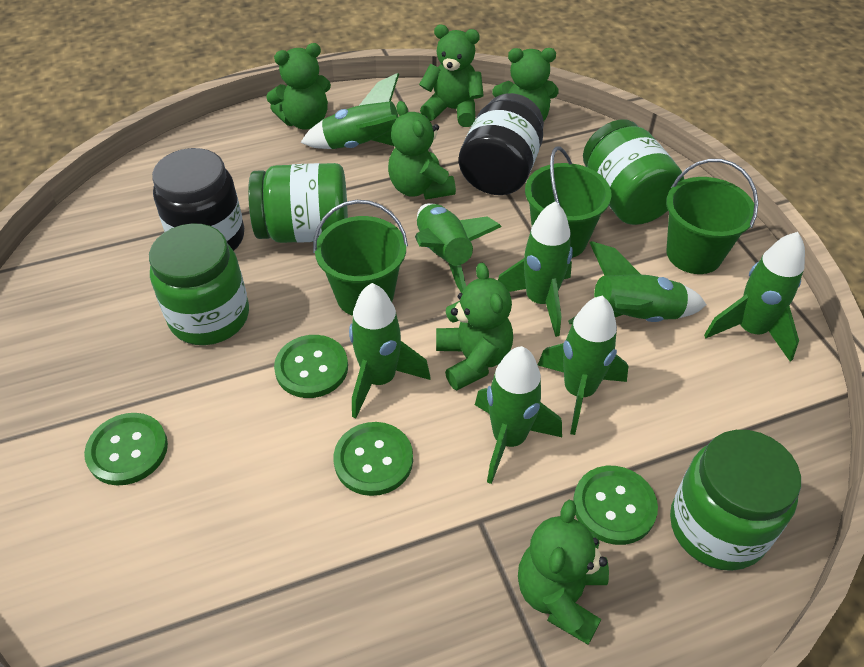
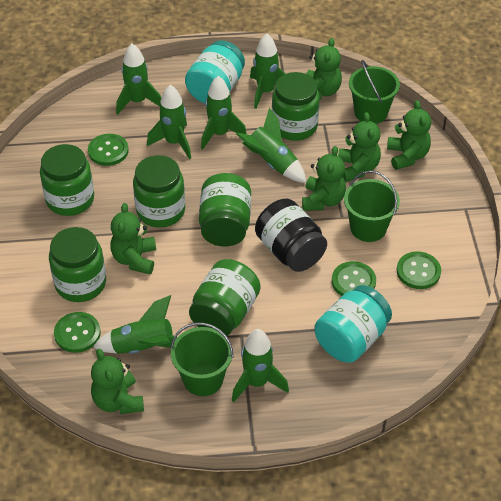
black jar: 2 -> 1
green jar: 4 -> 6
green rocket: 8 -> 7
turquoise jar: 0 -> 2

